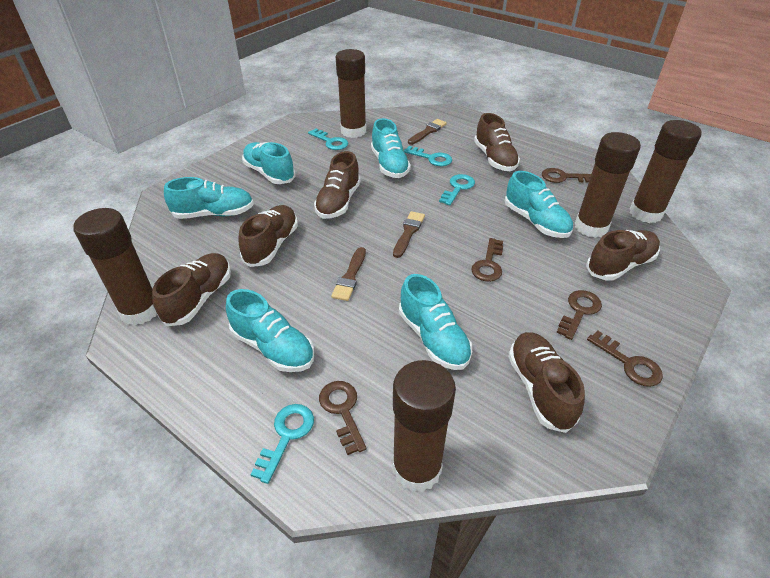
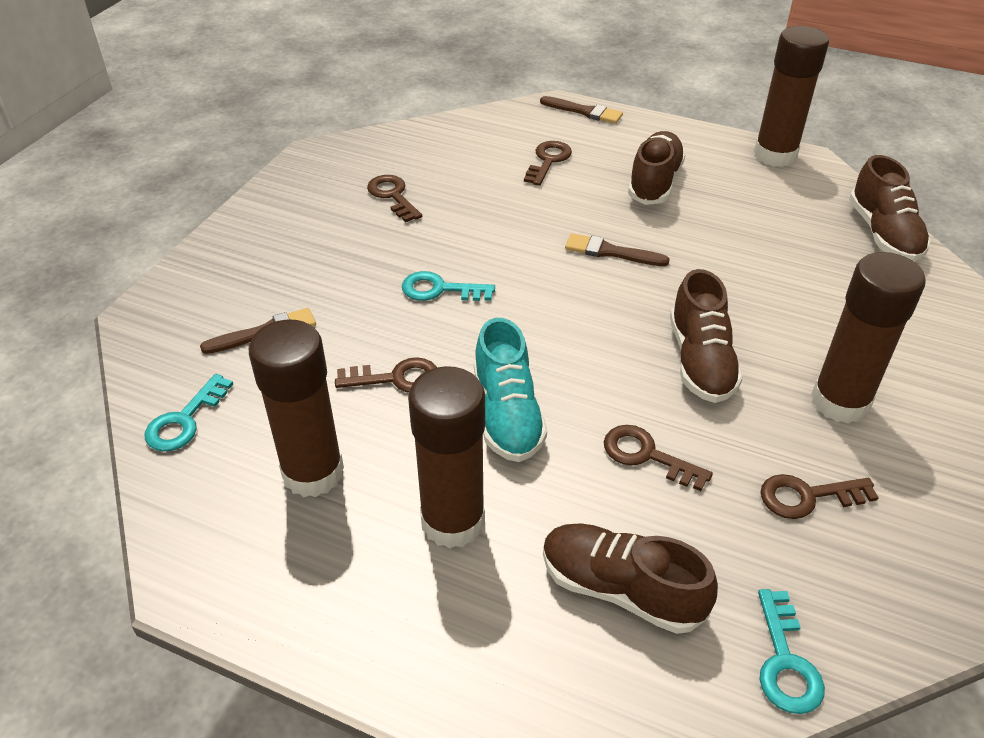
brown glue stick: 5 -> 4
brown shoe: 6 -> 4
turquoise key: 4 -> 3
turquoise shoe: 6 -> 1

